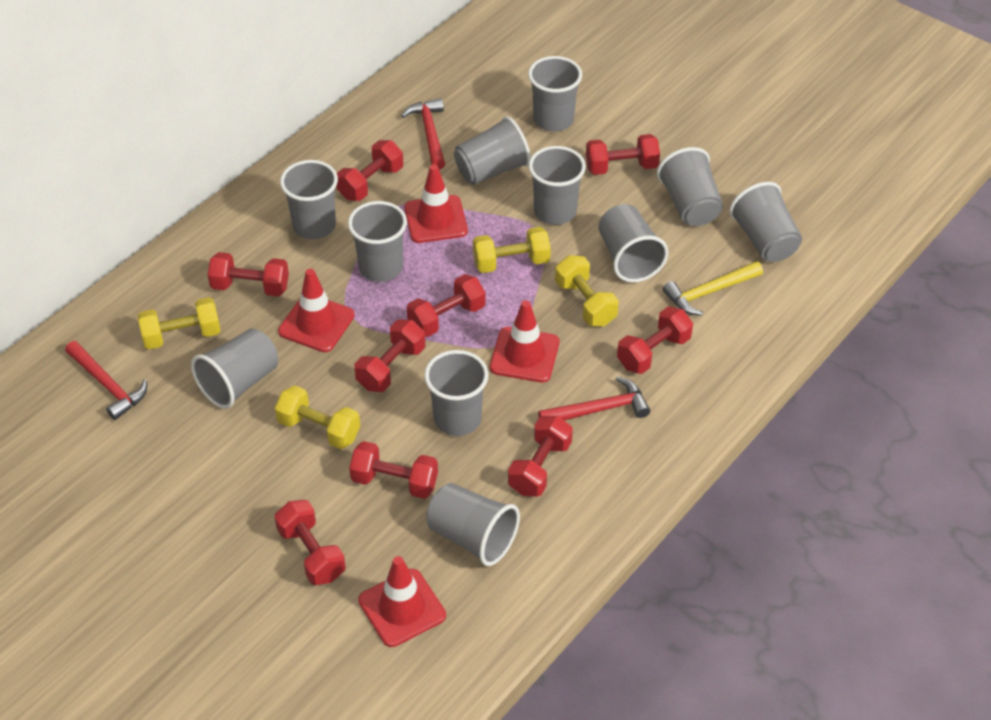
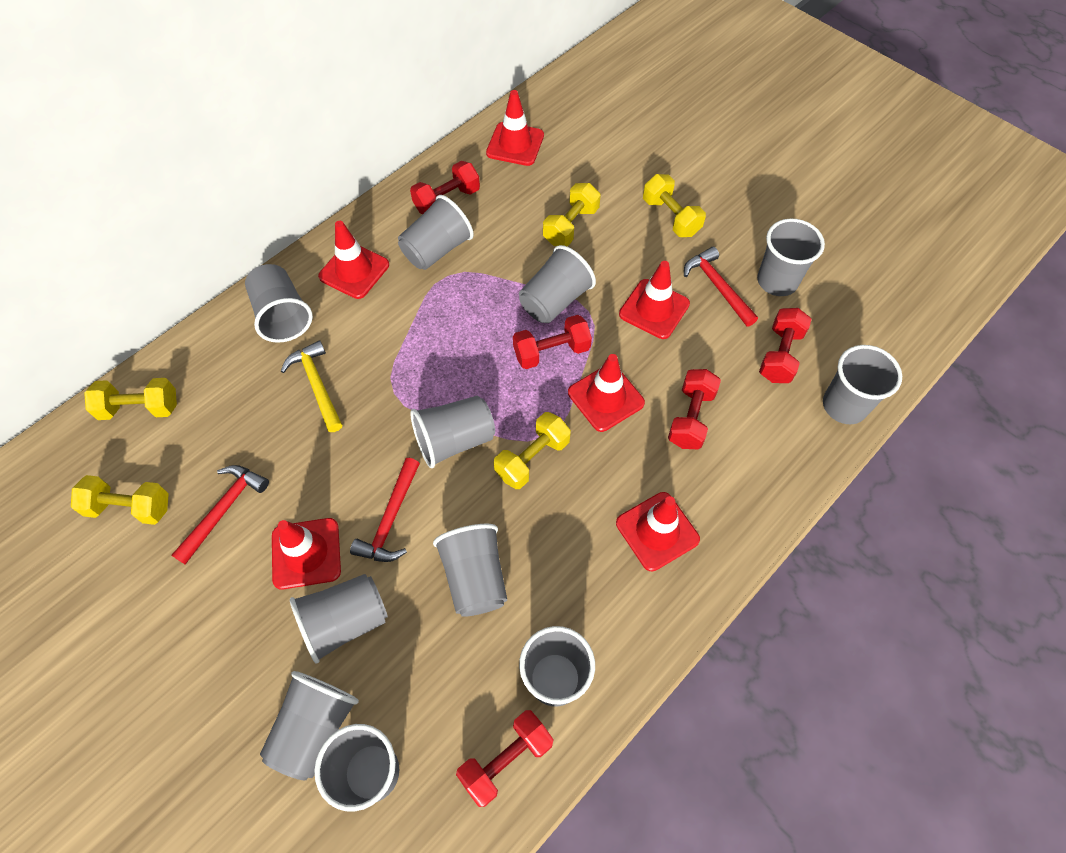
red dumbbell: 9 -> 5
red traffic cone: 4 -> 6
yellow dumbbell: 4 -> 5

